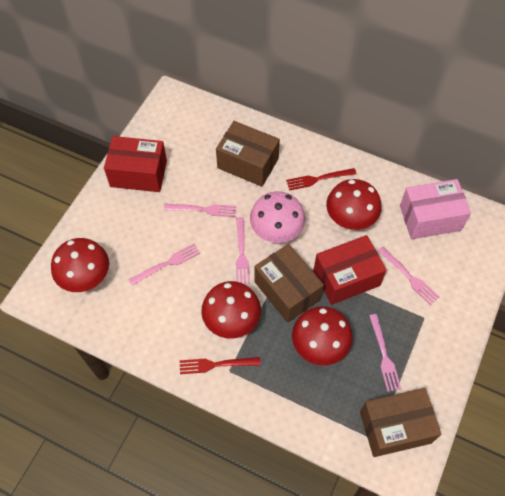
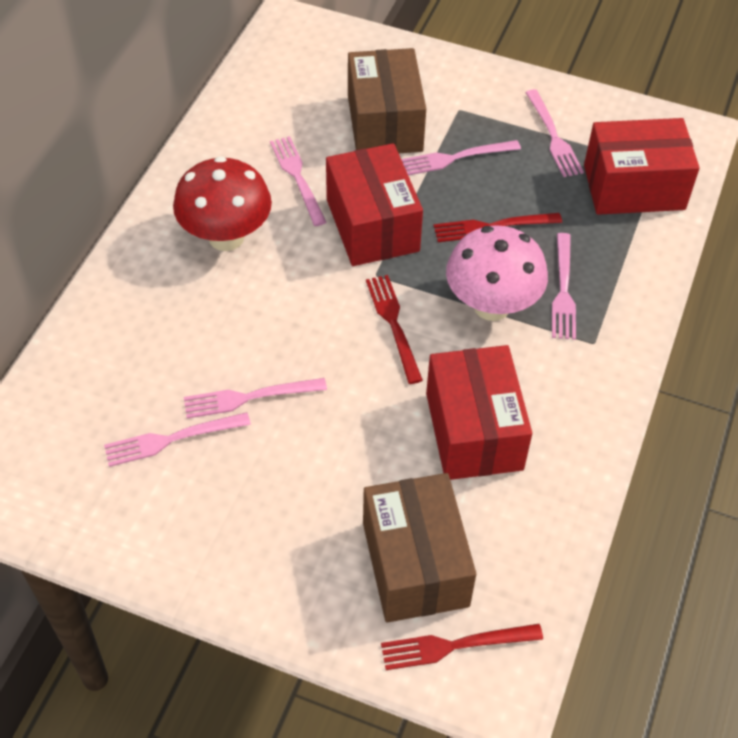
brown box: 3 -> 2
pink box: 1 -> 0
pink fork: 5 -> 6
red box: 2 -> 3
red fork: 2 -> 3
red mushroom: 4 -> 1

